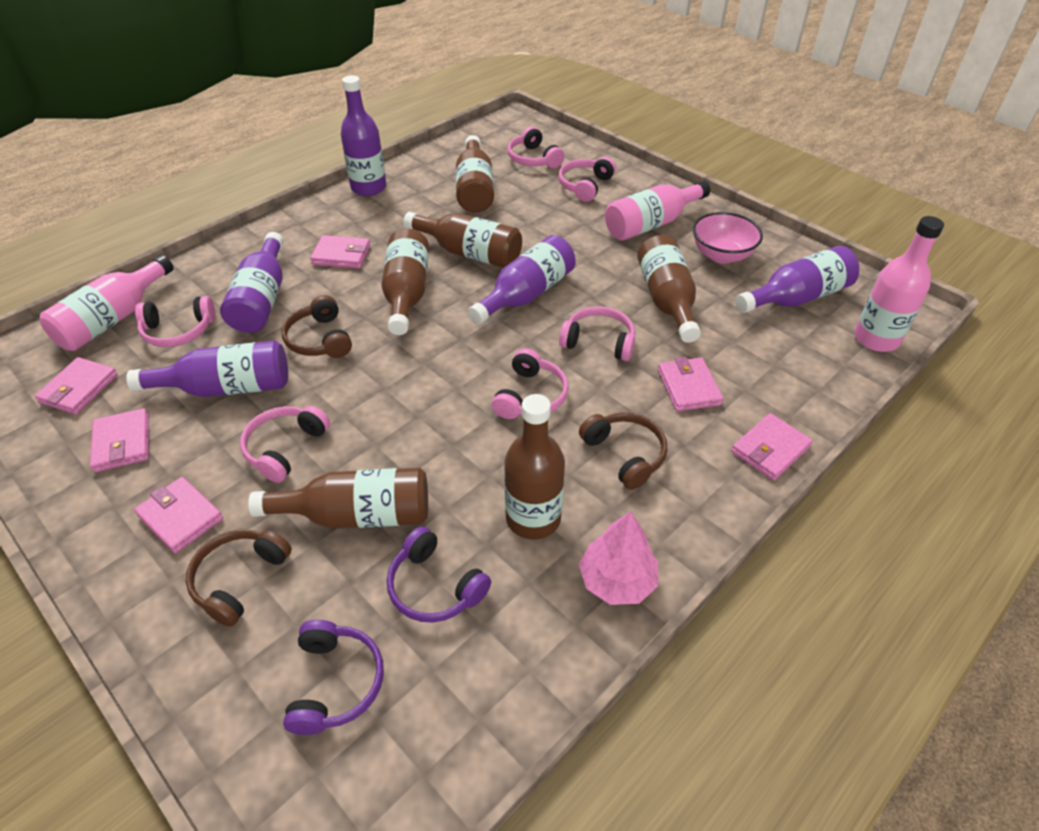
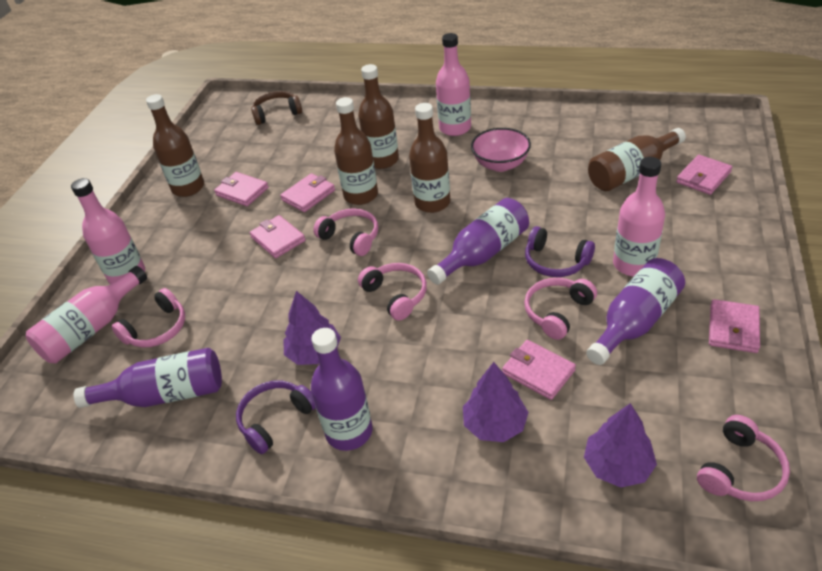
brown bottle: 6 -> 5
brown headphones: 3 -> 1
pink bottle: 3 -> 4
pink headphones: 6 -> 5
pink tree: 1 -> 0
purple bottle: 5 -> 4
purple tree: 0 -> 3

